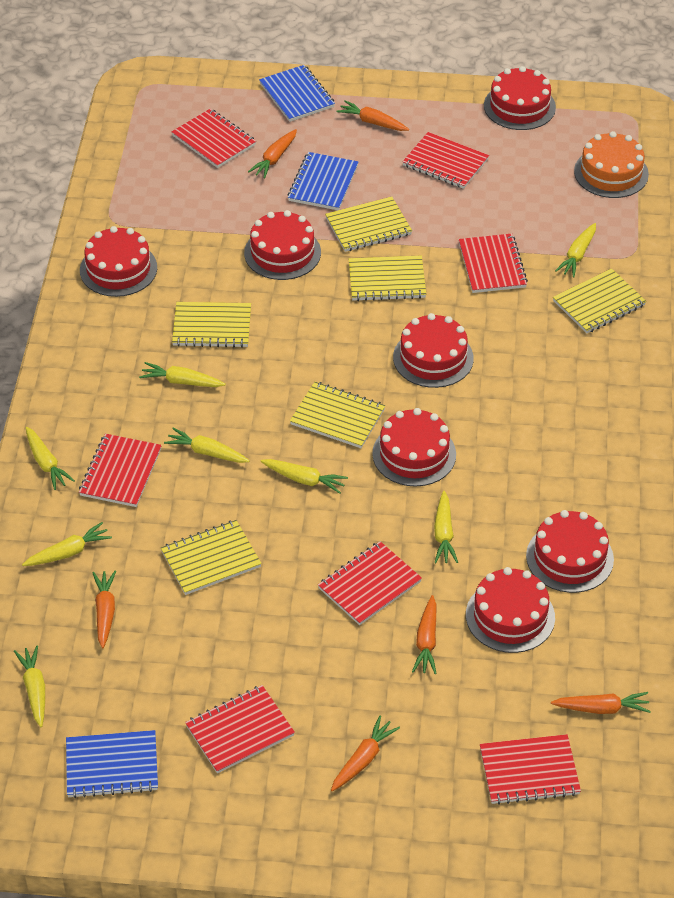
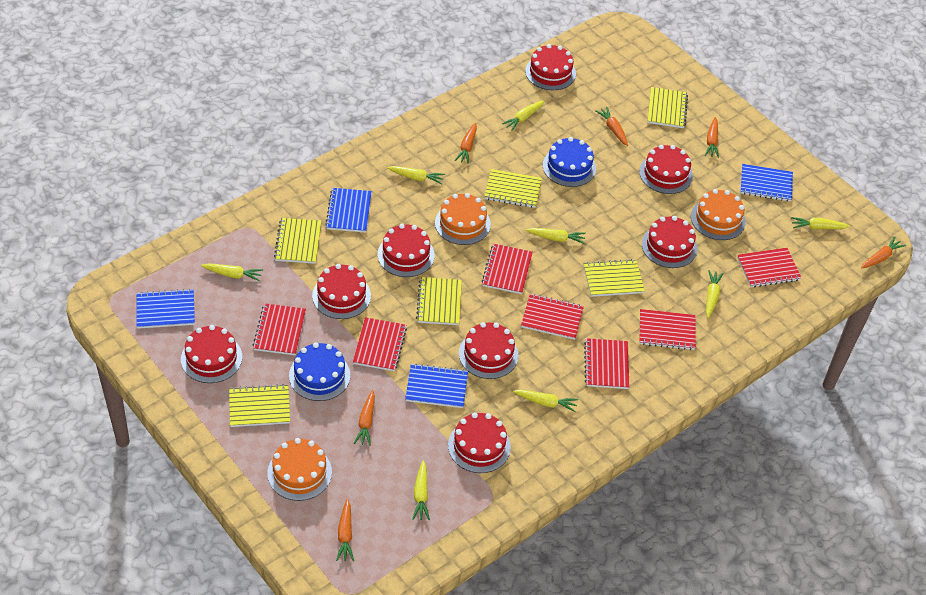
blue cake: 0 -> 2
blue notebook: 3 -> 4
orange cake: 1 -> 3
red cake: 7 -> 8

